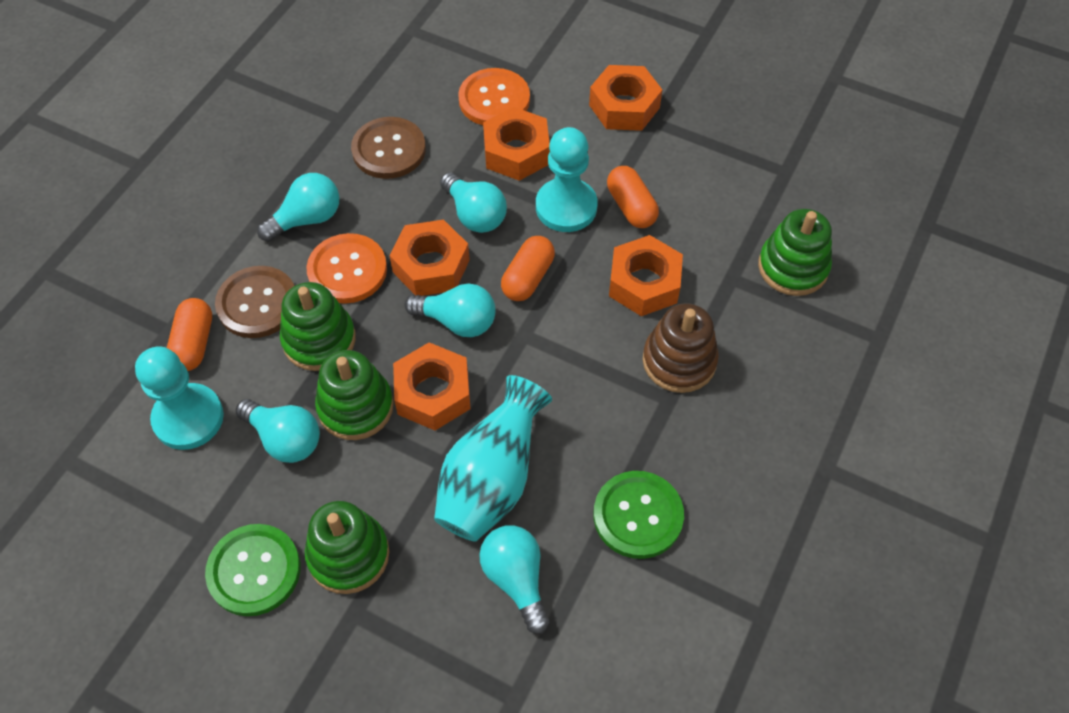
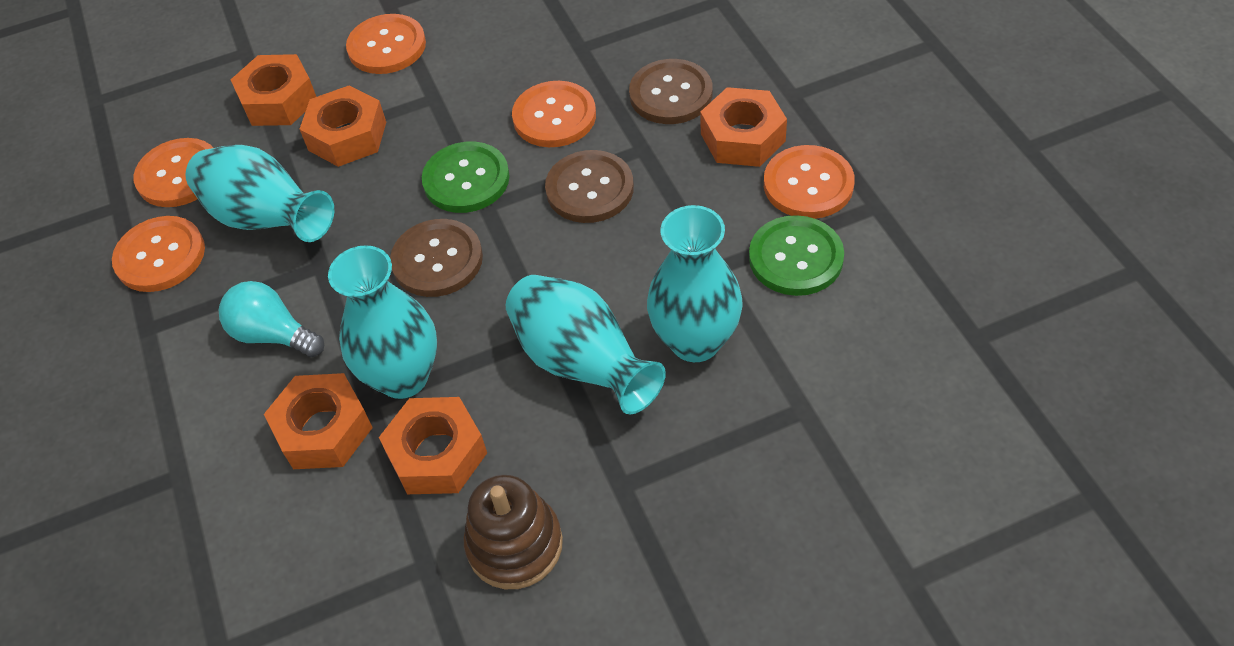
brown button: 2 -> 3
green stacking toy: 4 -> 0
orange button: 2 -> 5
orange capsule: 3 -> 0
turquoise light bulb: 5 -> 1
turquoise pawn: 2 -> 0
turquoise vase: 1 -> 4

